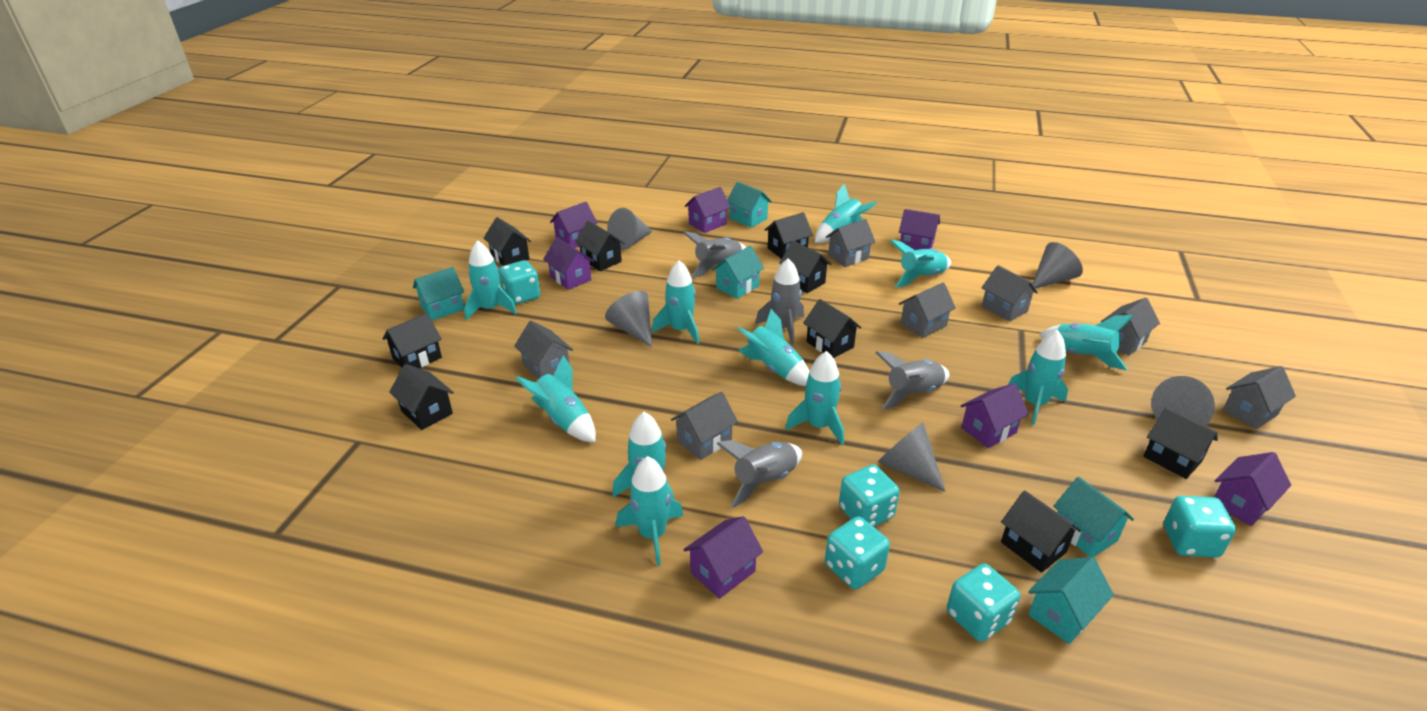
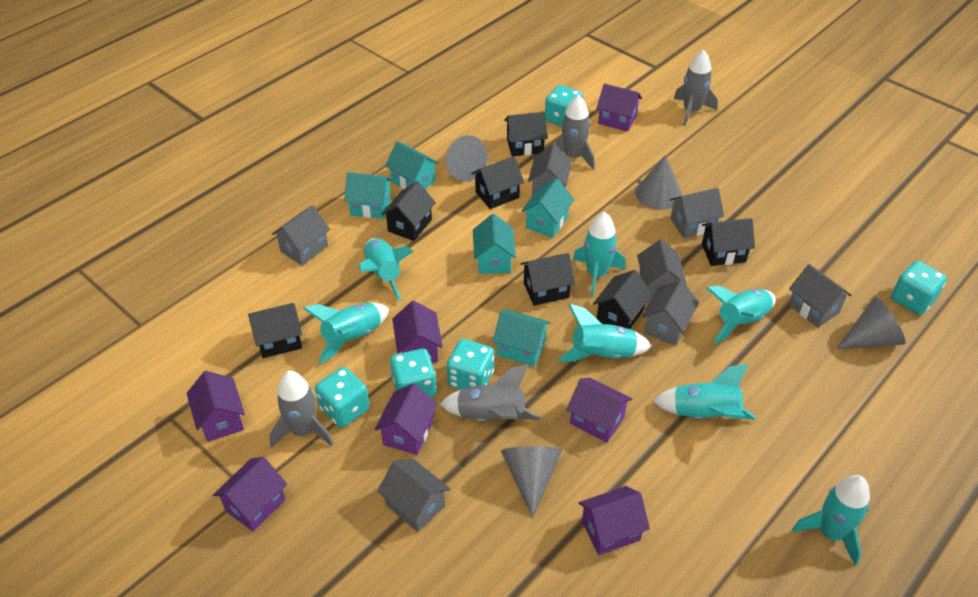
black house: 9 -> 7
grey cone: 5 -> 4
turquoise rocket: 11 -> 7

